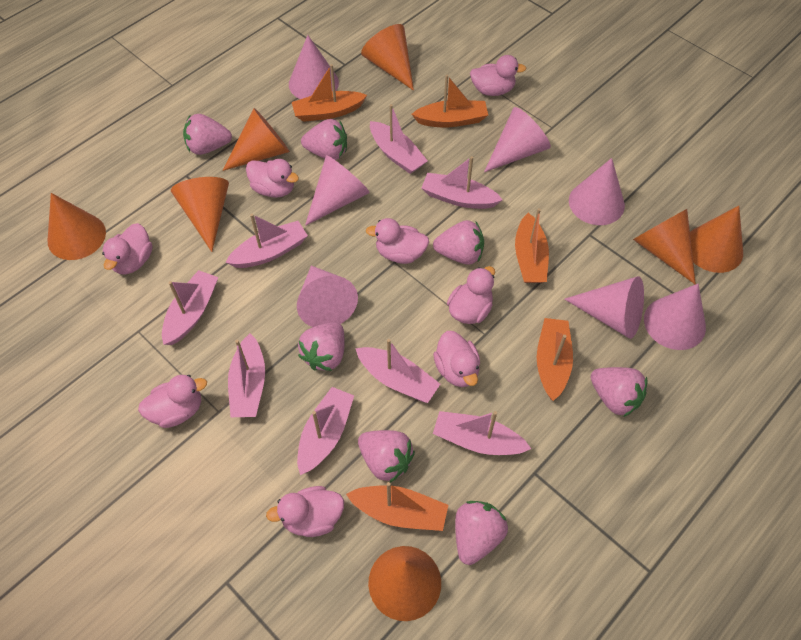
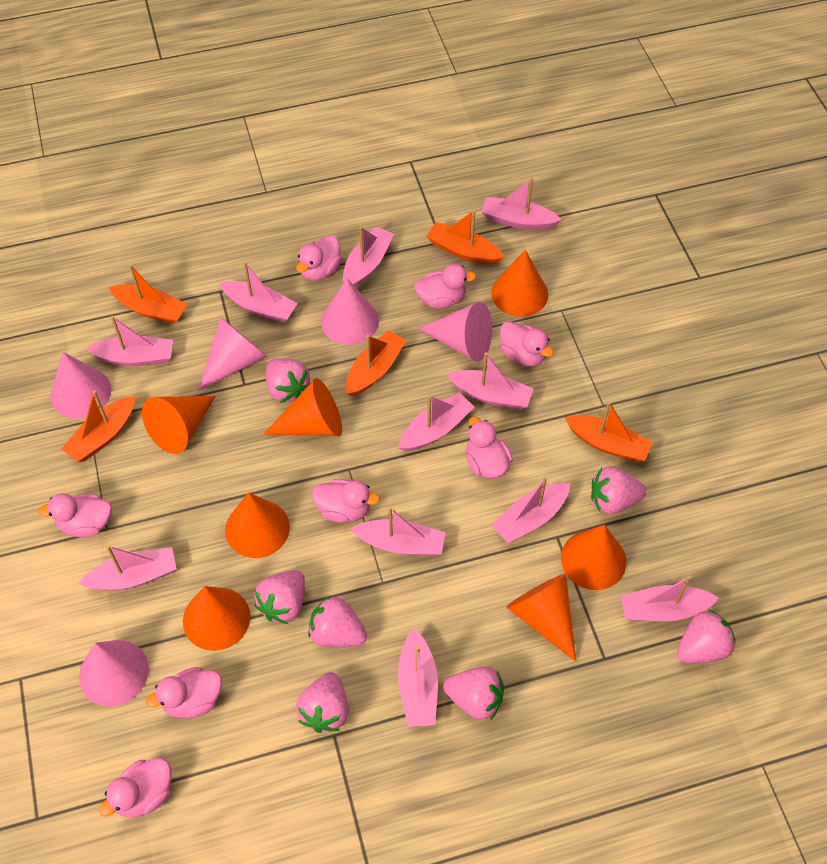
pink boat: 8 -> 11
pink cone: 7 -> 5

